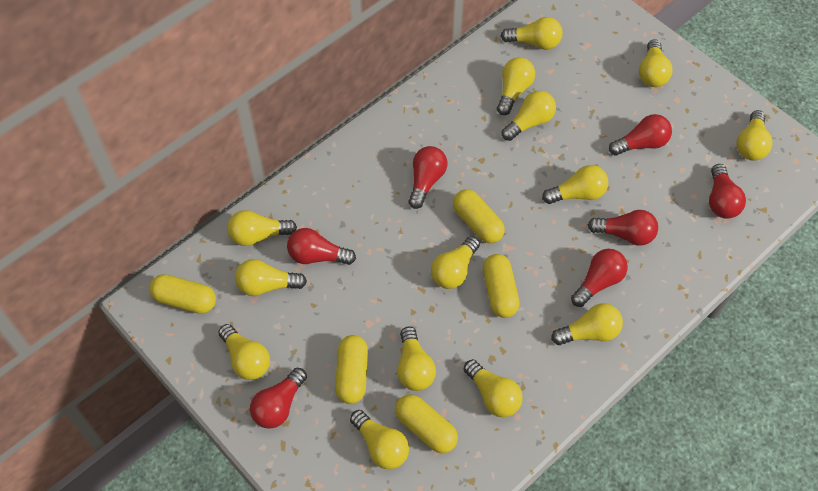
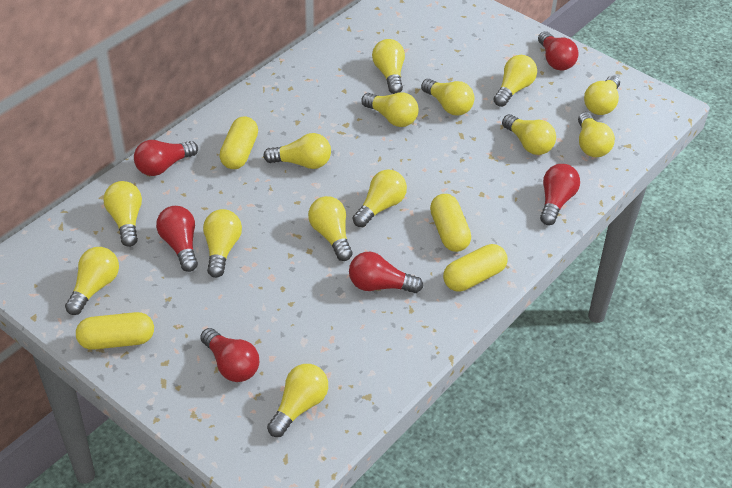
red light bulb: 7 -> 6
yellow capsule: 5 -> 4

